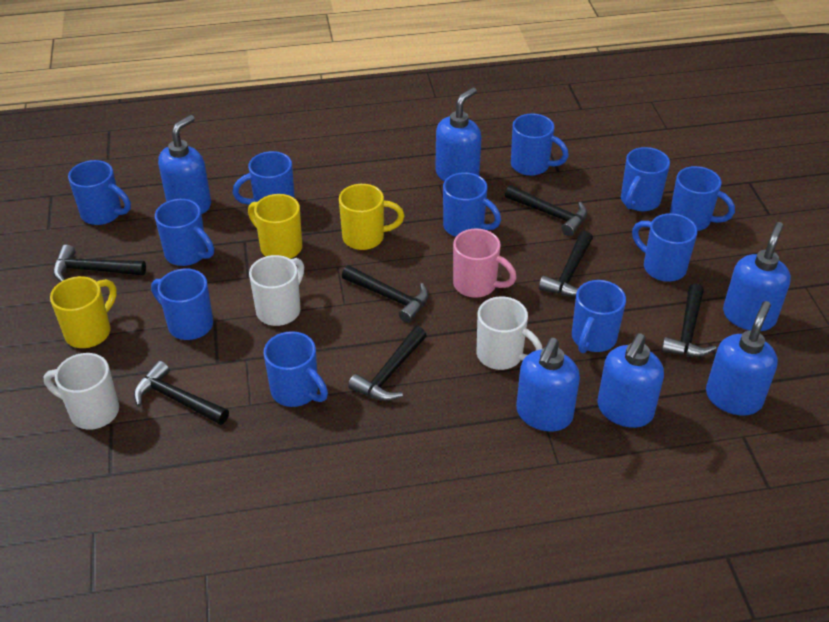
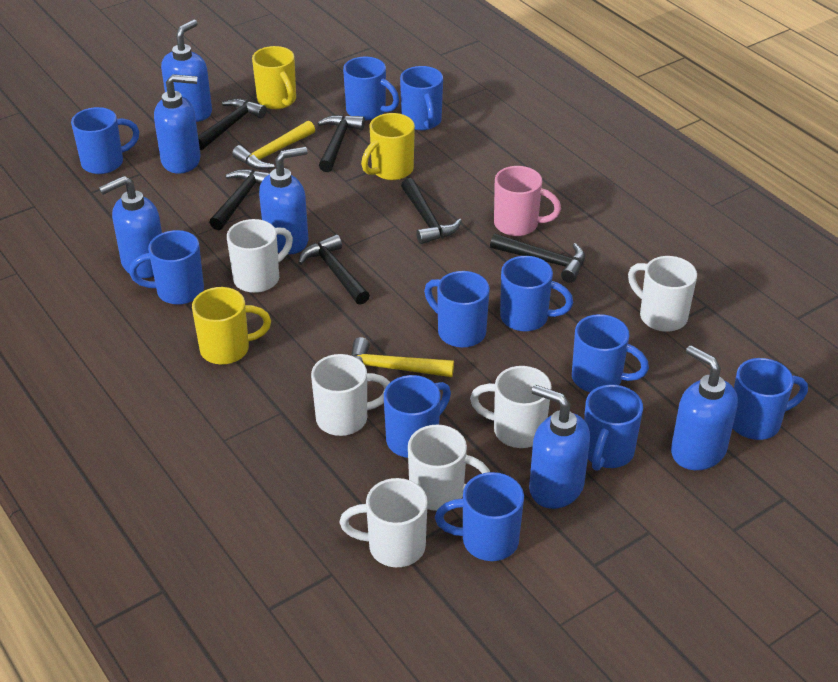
black hammer: 7 -> 6
white mug: 3 -> 6
yellow hammer: 0 -> 2

